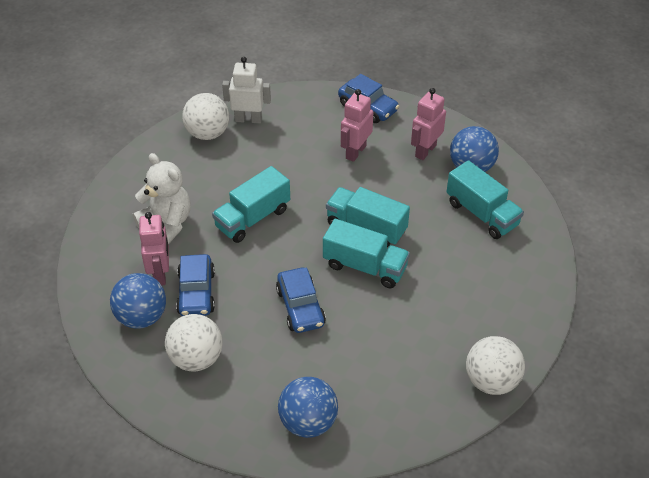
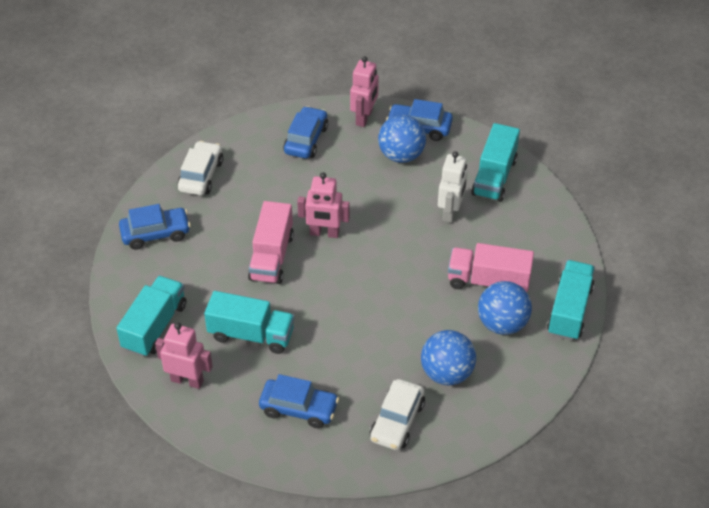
blue car: 3 -> 4
pink truck: 0 -> 2
white ball: 3 -> 0
white car: 0 -> 2
white teddy bear: 1 -> 0

